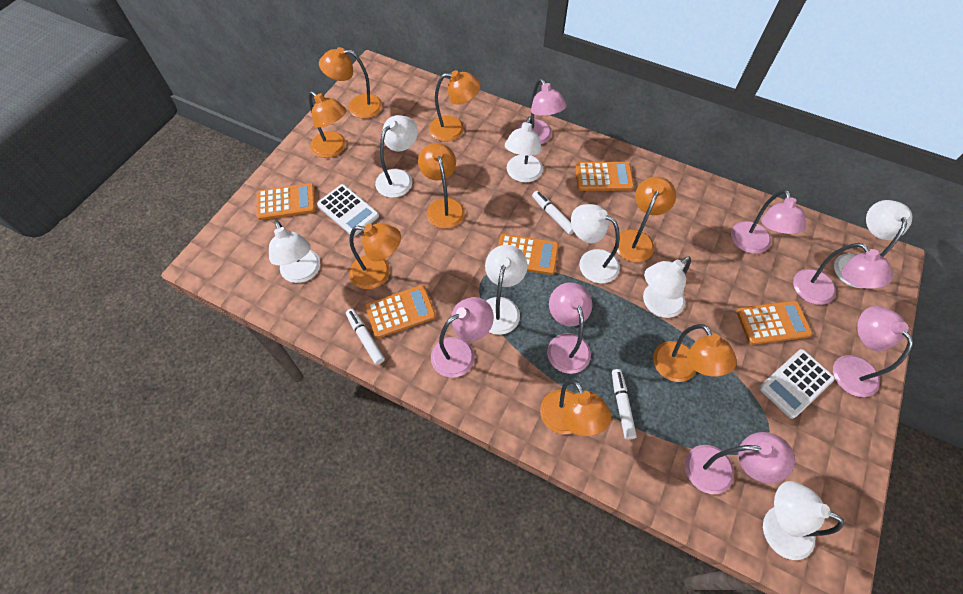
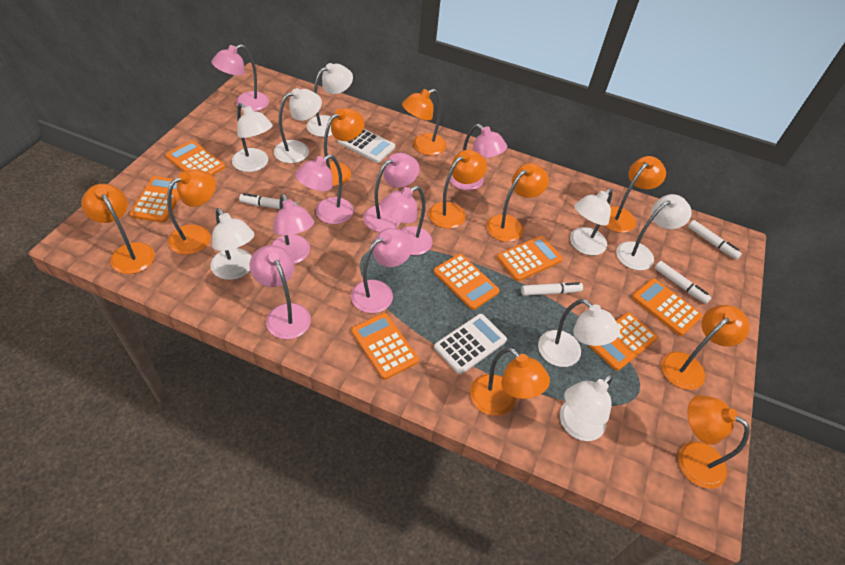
orange calculator: 5 -> 7
orange lamp: 8 -> 10
pink lamp: 7 -> 8
white marker: 3 -> 4

